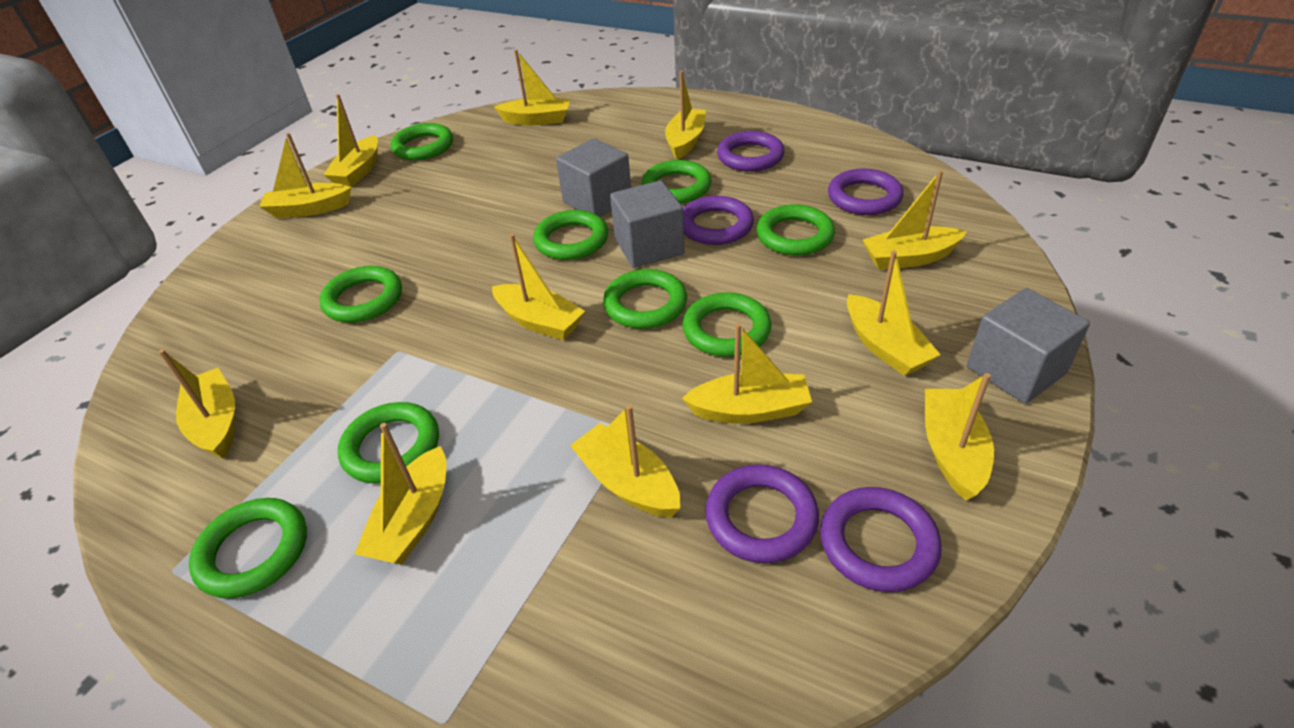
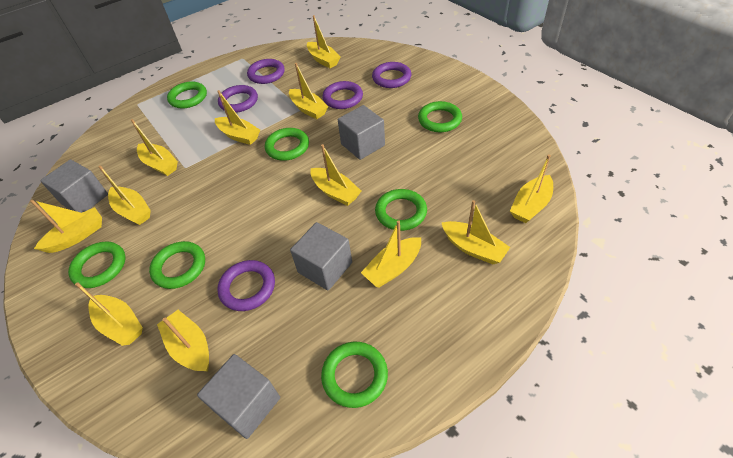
green ring: 9 -> 7
grey cube: 3 -> 4

